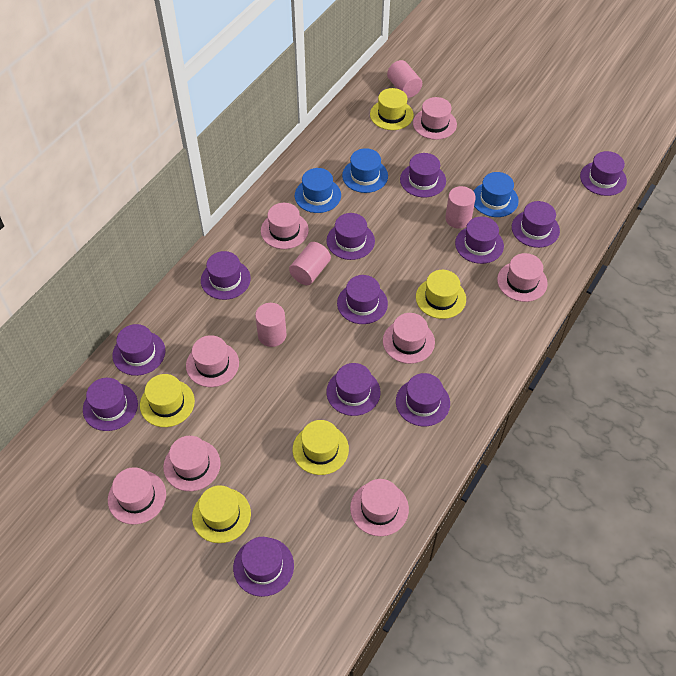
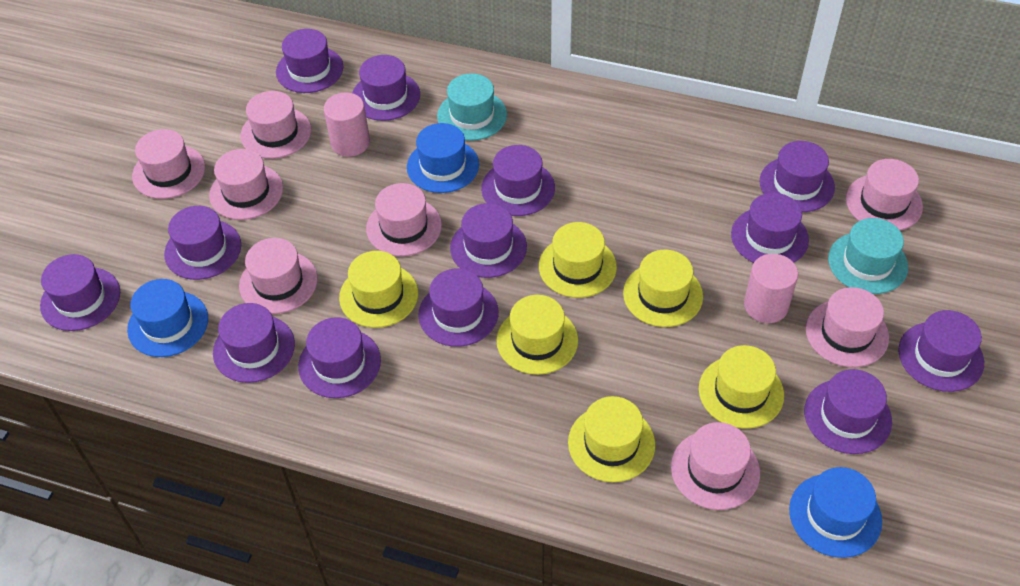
pink cylinder: 4 -> 2
purple hat: 12 -> 13
turquoise hat: 0 -> 2
yellow hat: 5 -> 6

